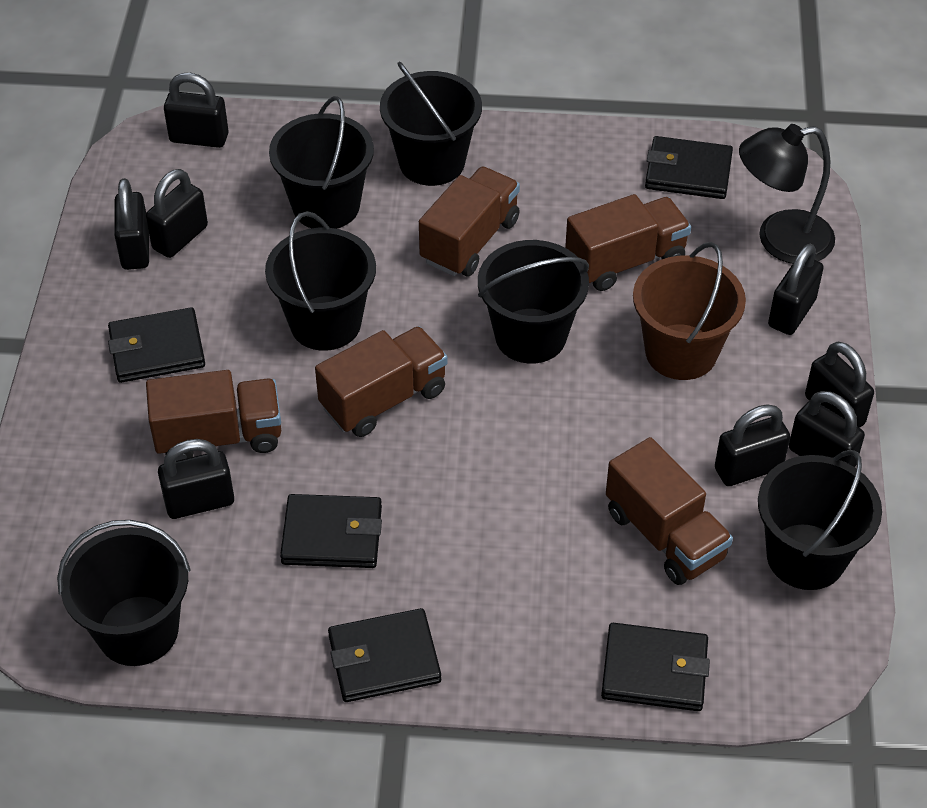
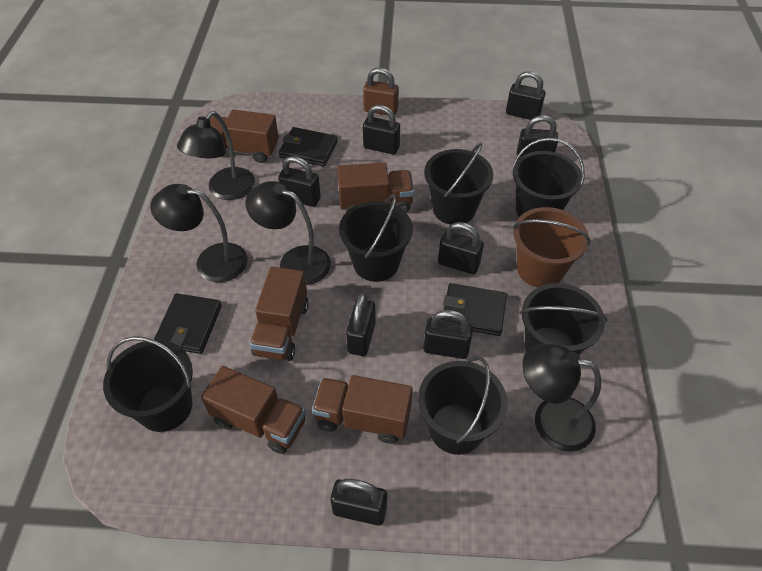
black lamp: 1 -> 4
black wallet: 5 -> 3
brown padlock: 0 -> 1

